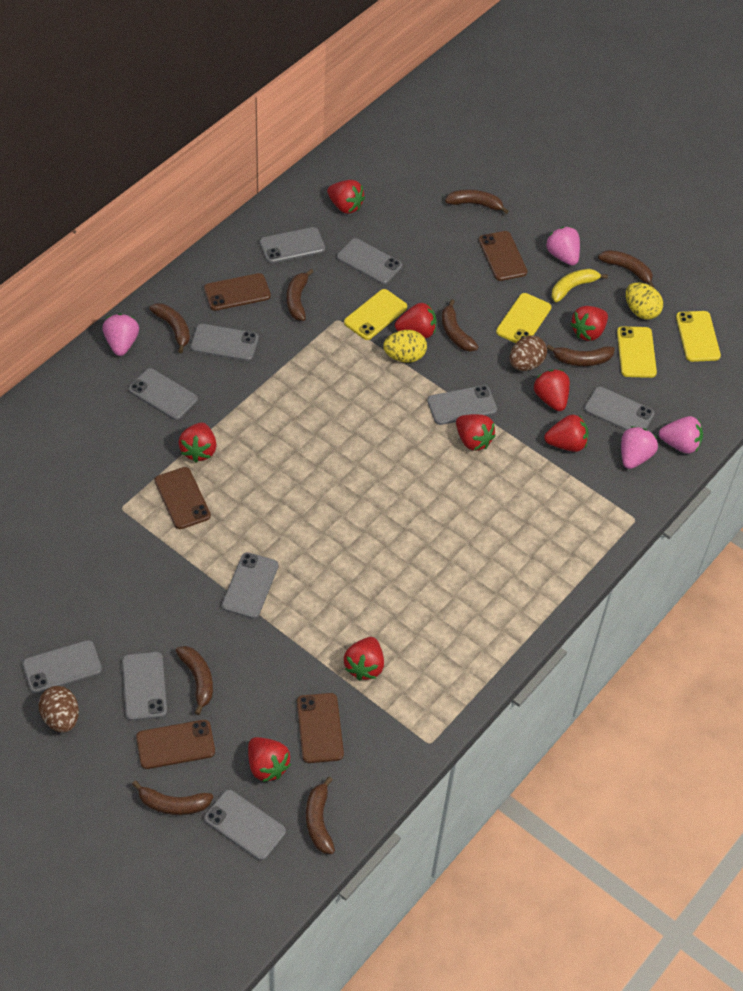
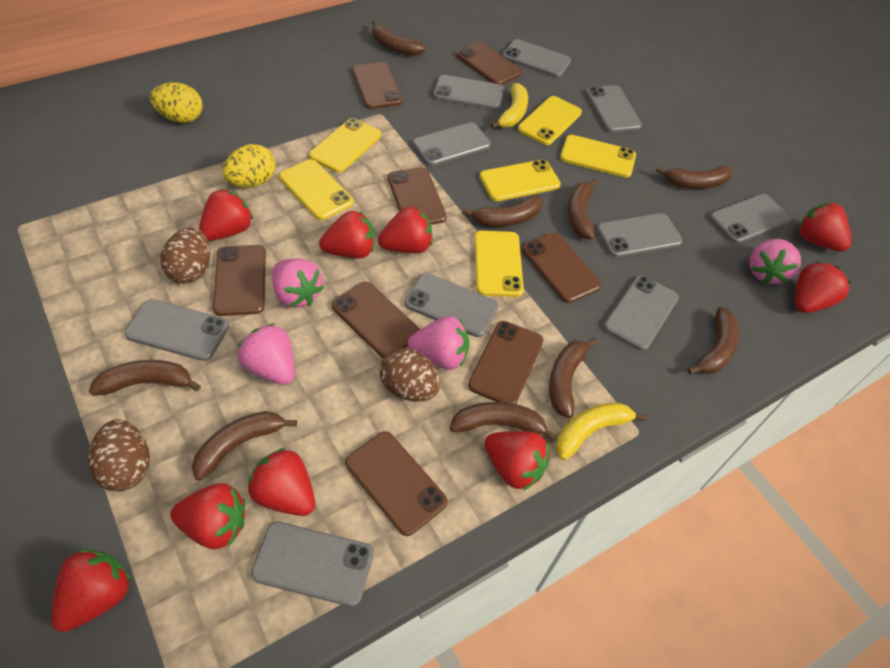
brown egg: 2 -> 3
brown phone: 5 -> 8
yellow banana: 1 -> 2
yellow phone: 4 -> 6

